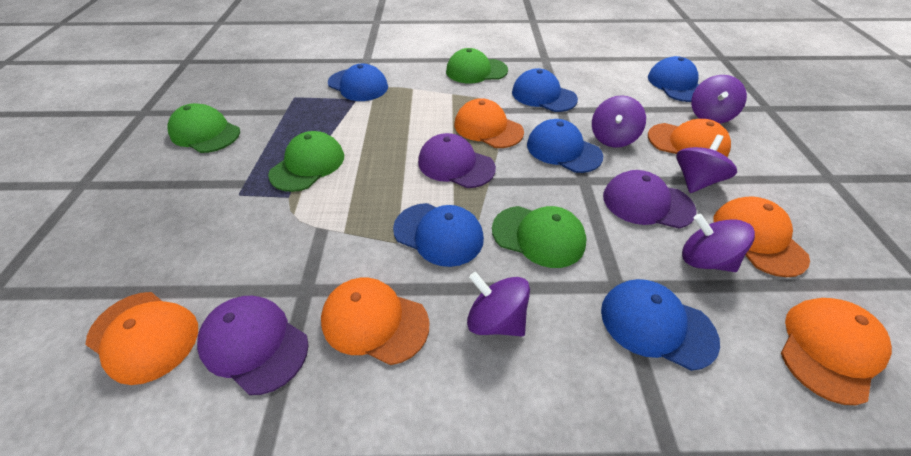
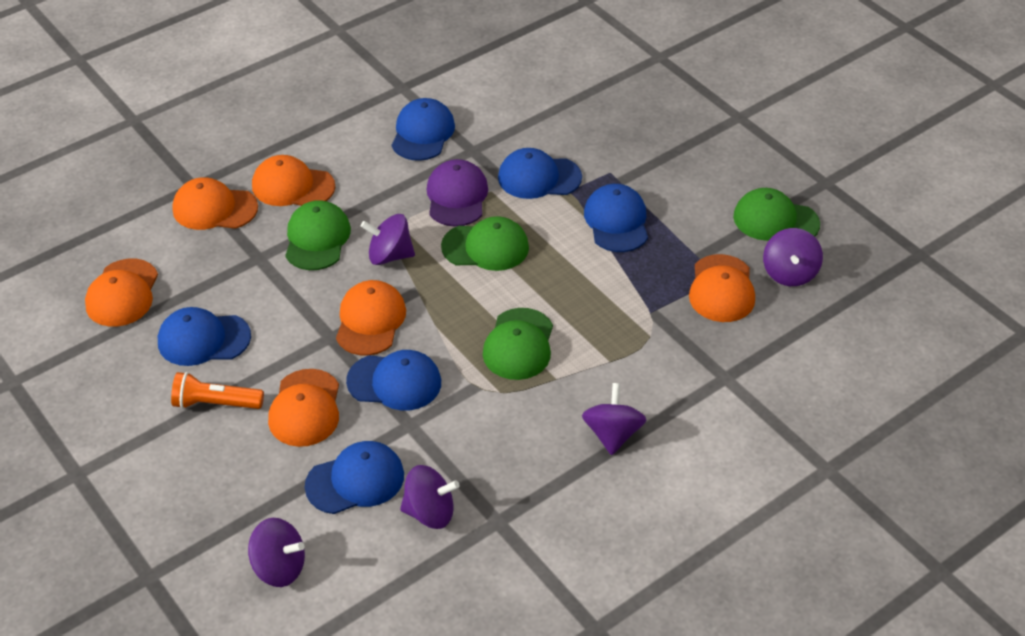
orange flashlight: 0 -> 1
purple cap: 3 -> 1

